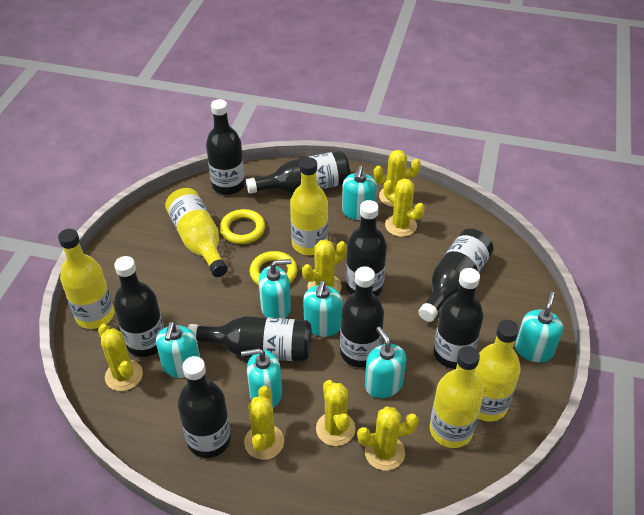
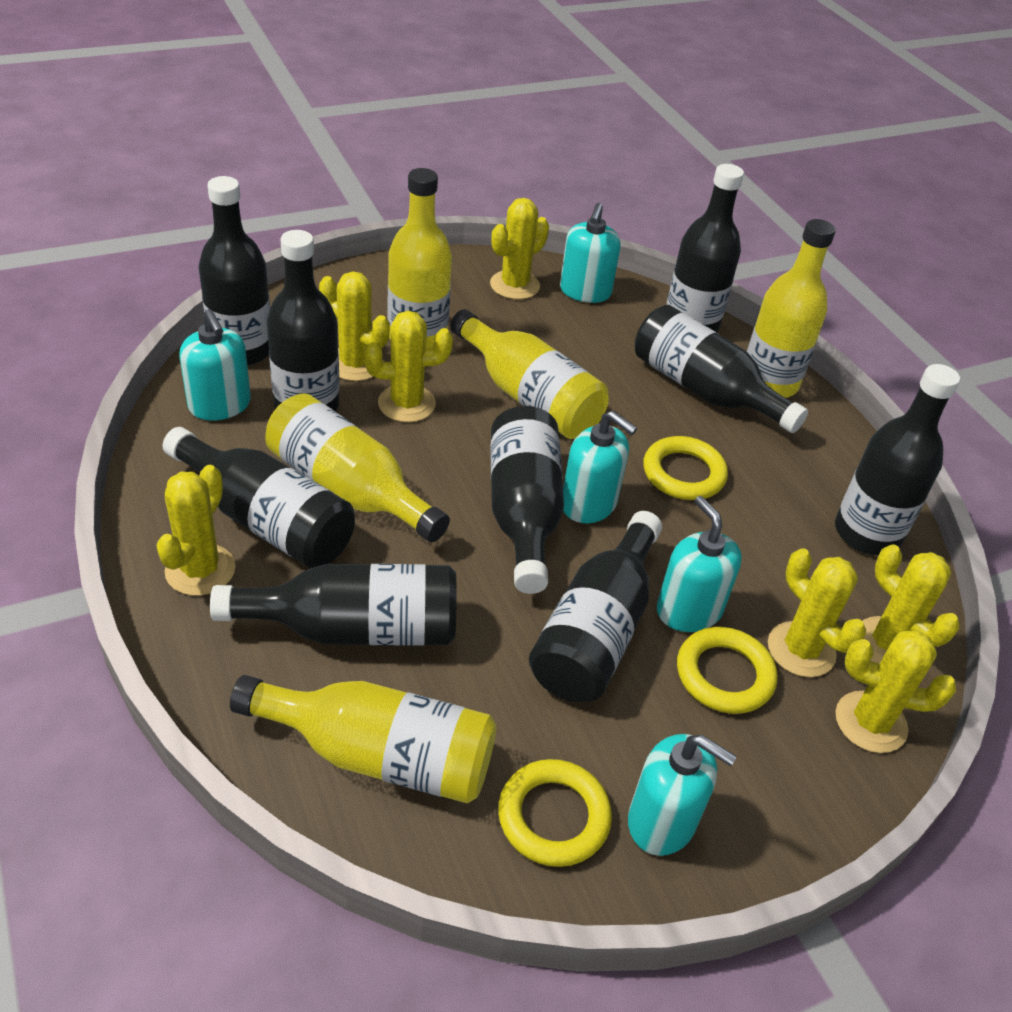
turquoise soap dispenser: 7 -> 5
yellow ring: 2 -> 3

